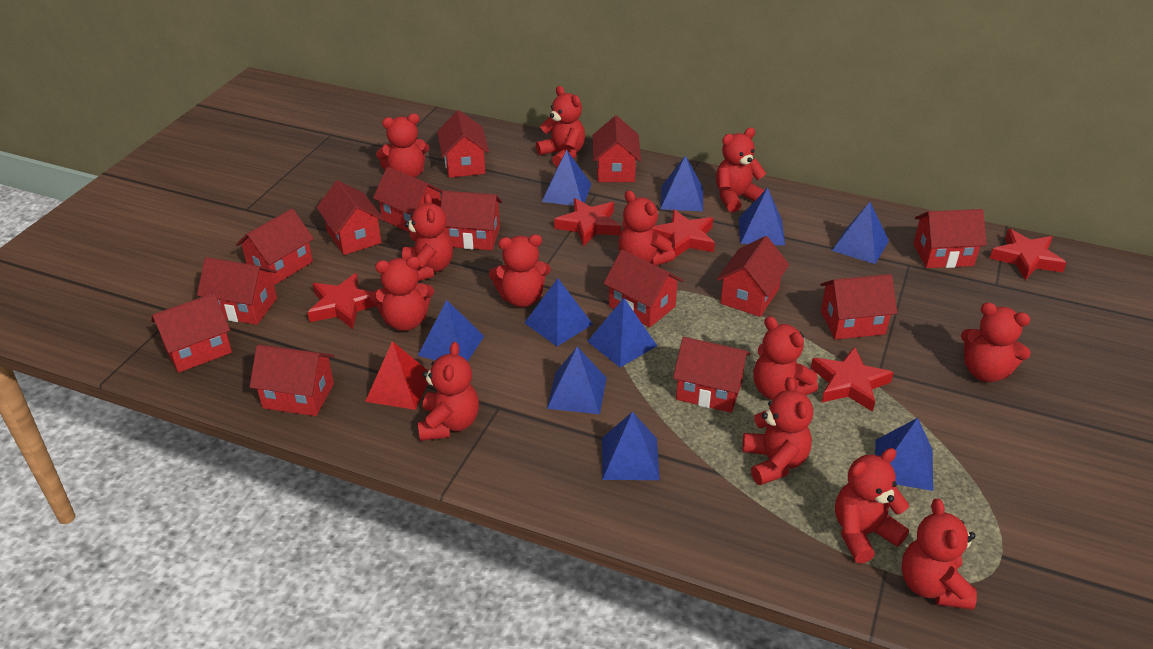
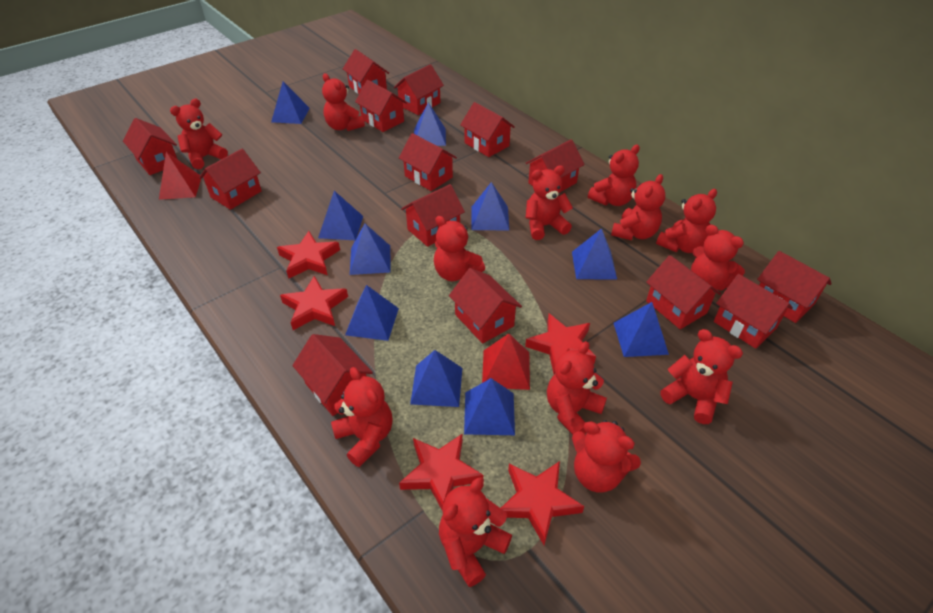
red pyramid: 1 -> 2

